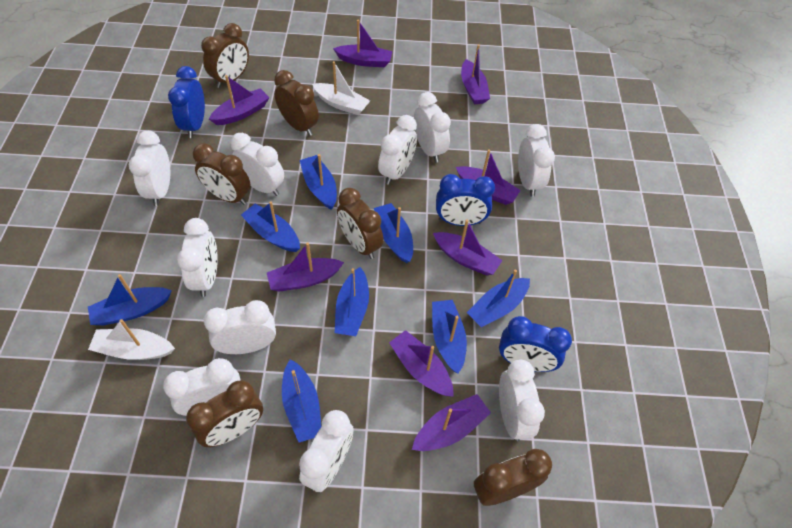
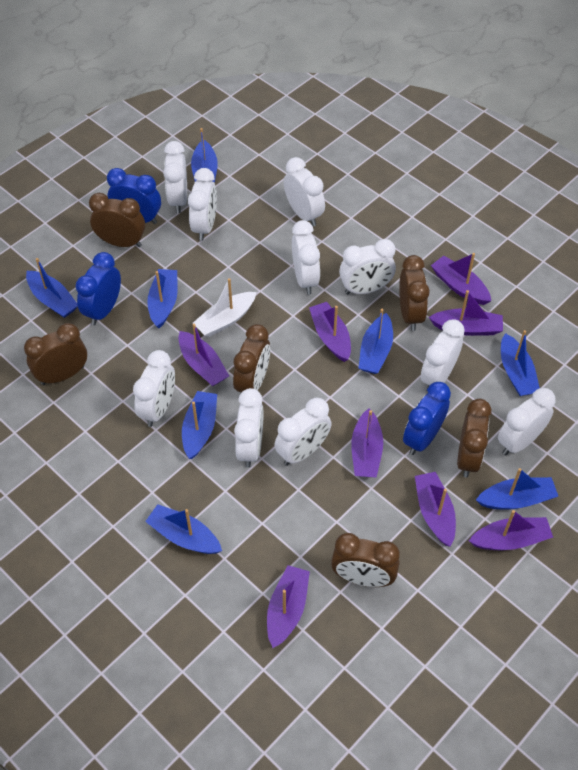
white boat: 2 -> 1

